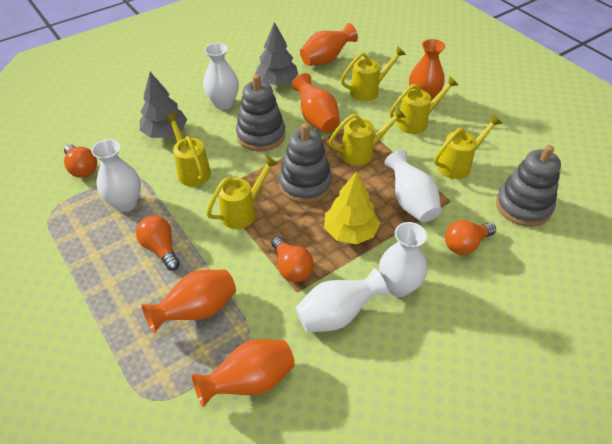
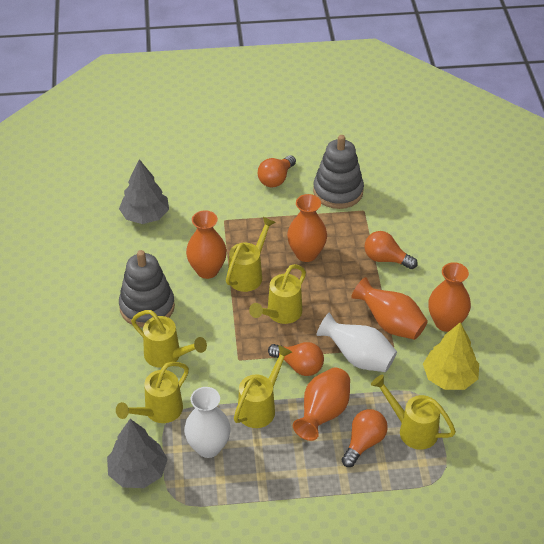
grey stacking toy: 3 -> 2
white vase: 5 -> 2

